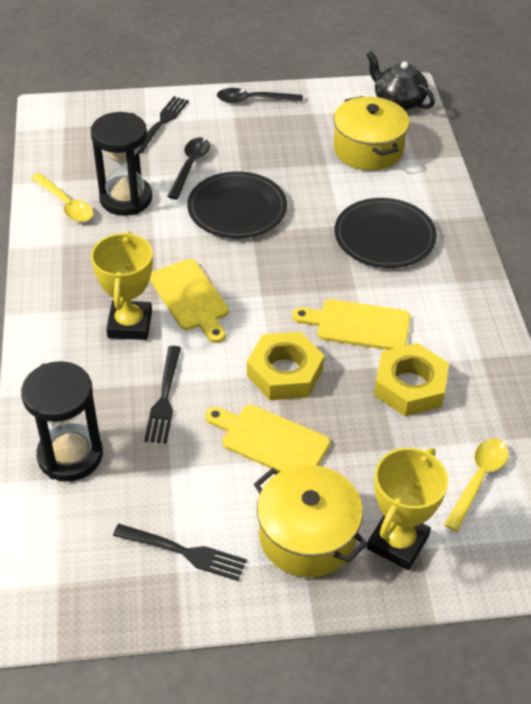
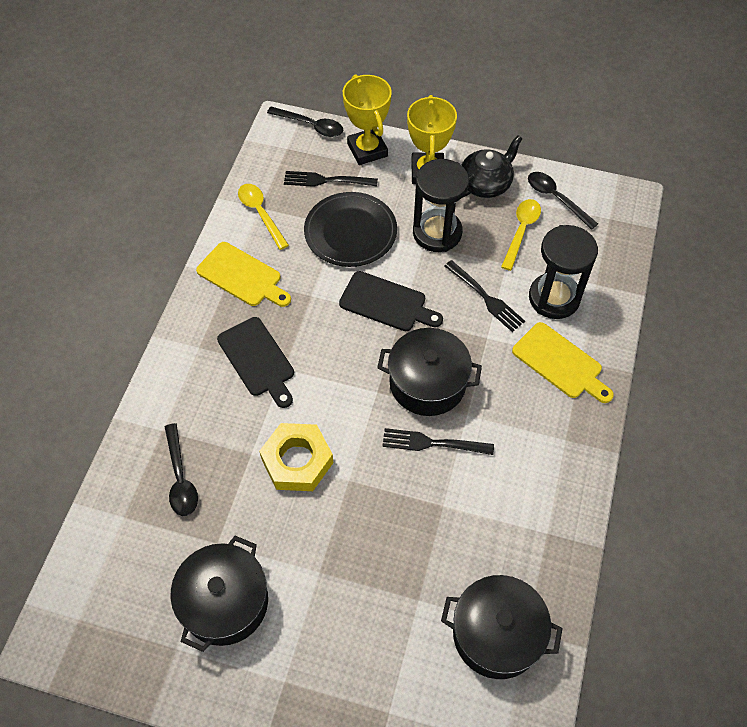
black cutting board: 0 -> 2
black plate: 2 -> 1
black pot: 0 -> 3
black spoon: 2 -> 3
yellow cutting board: 3 -> 2
yellow nut: 2 -> 1
yellow pot: 2 -> 0

